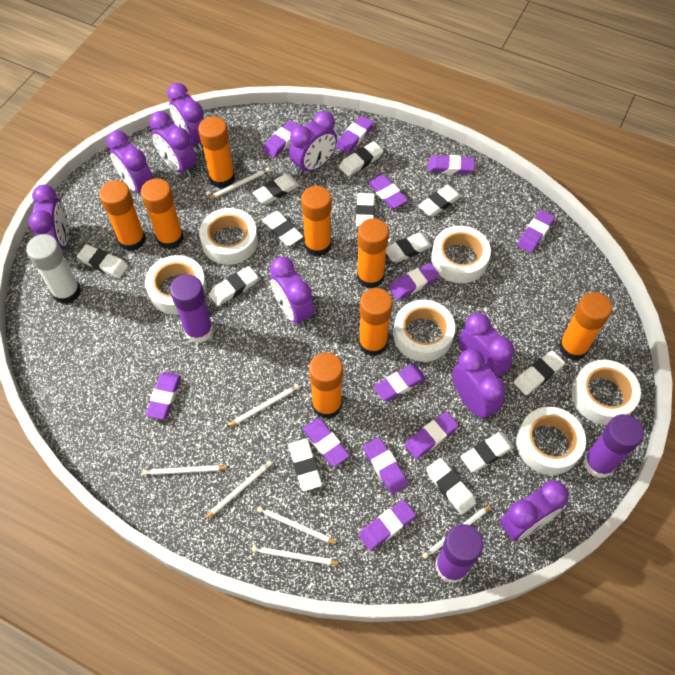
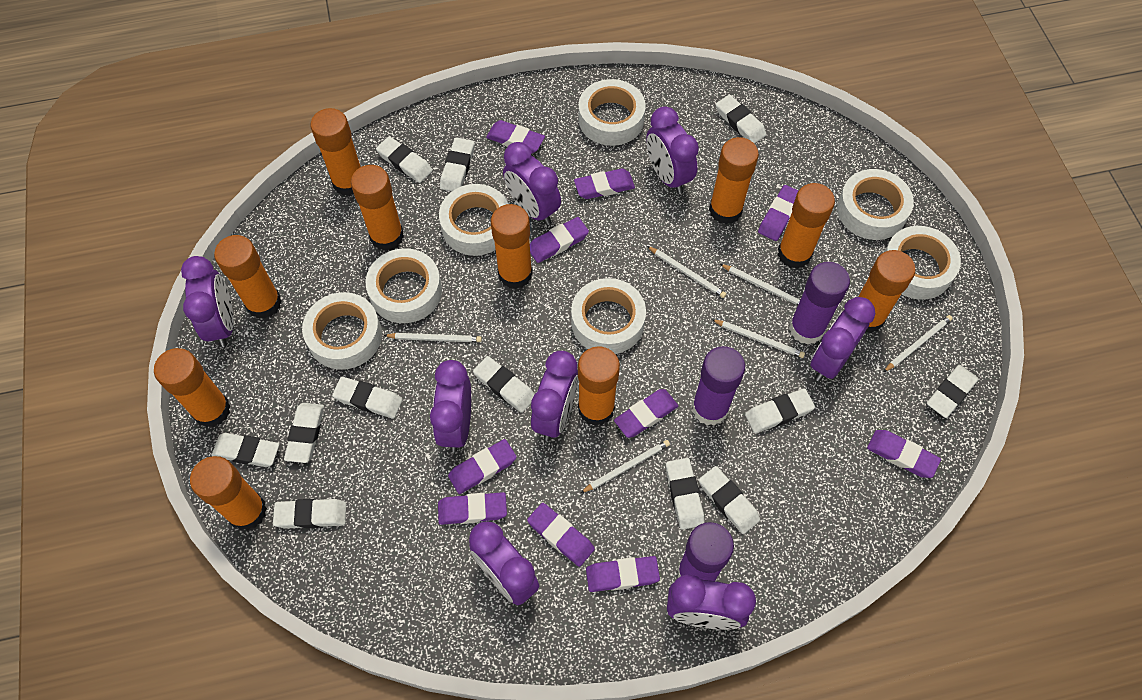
orange glue stick: 8 -> 10
purple clock: 9 -> 8
purple eraser: 12 -> 10
white glue stick: 1 -> 0
white pencil: 7 -> 6
white tape: 6 -> 7

